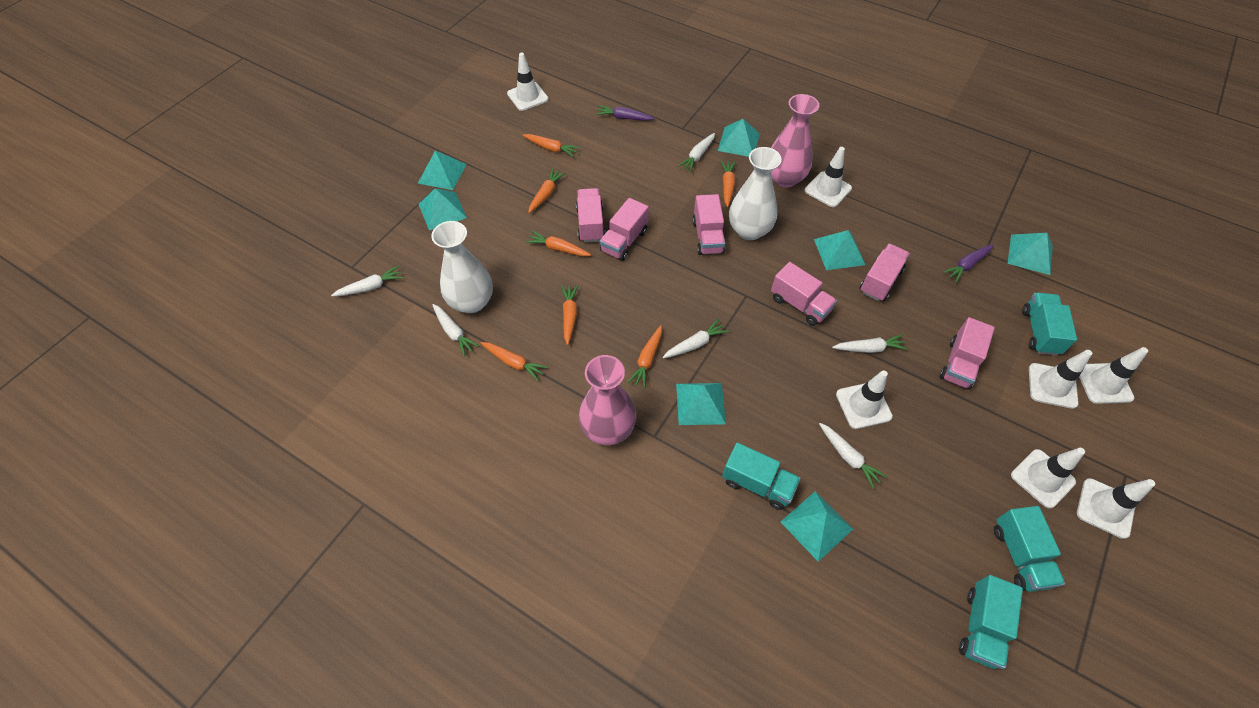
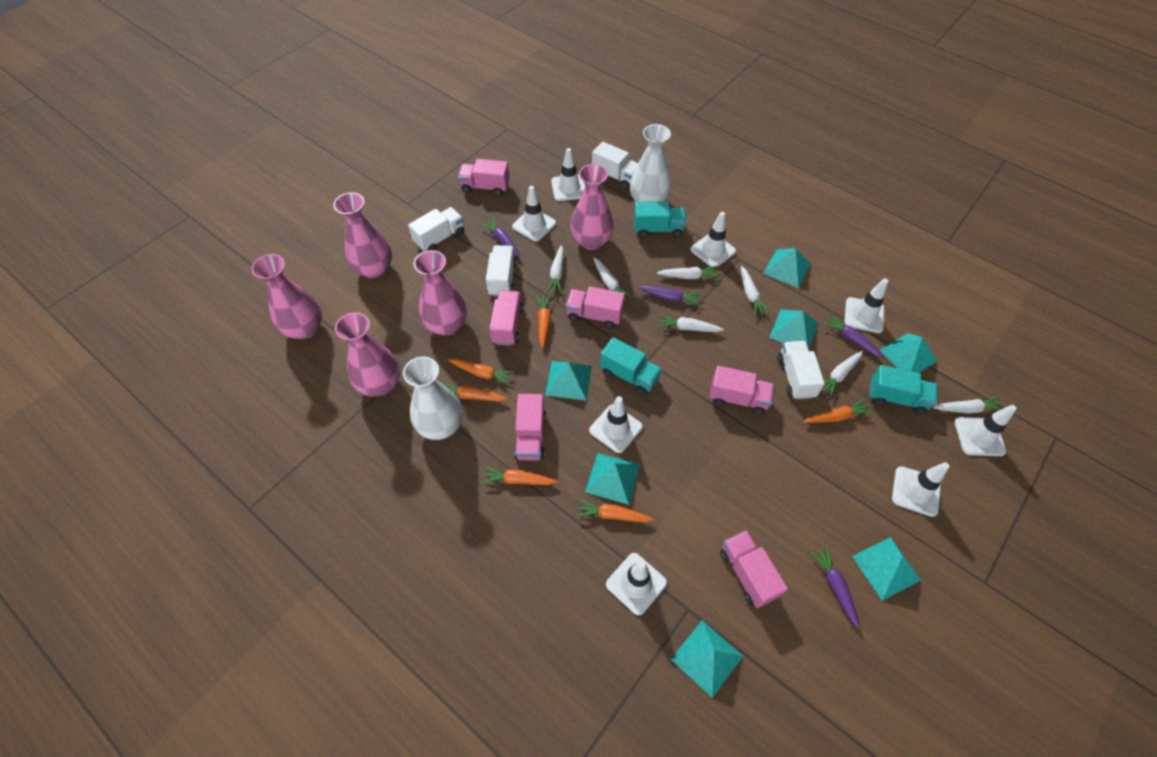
orange carrot: 7 -> 6
pink vase: 2 -> 5
purple carrot: 2 -> 4
turquoise truck: 4 -> 3
white carrot: 6 -> 7
white traffic cone: 7 -> 8
white truck: 0 -> 4

